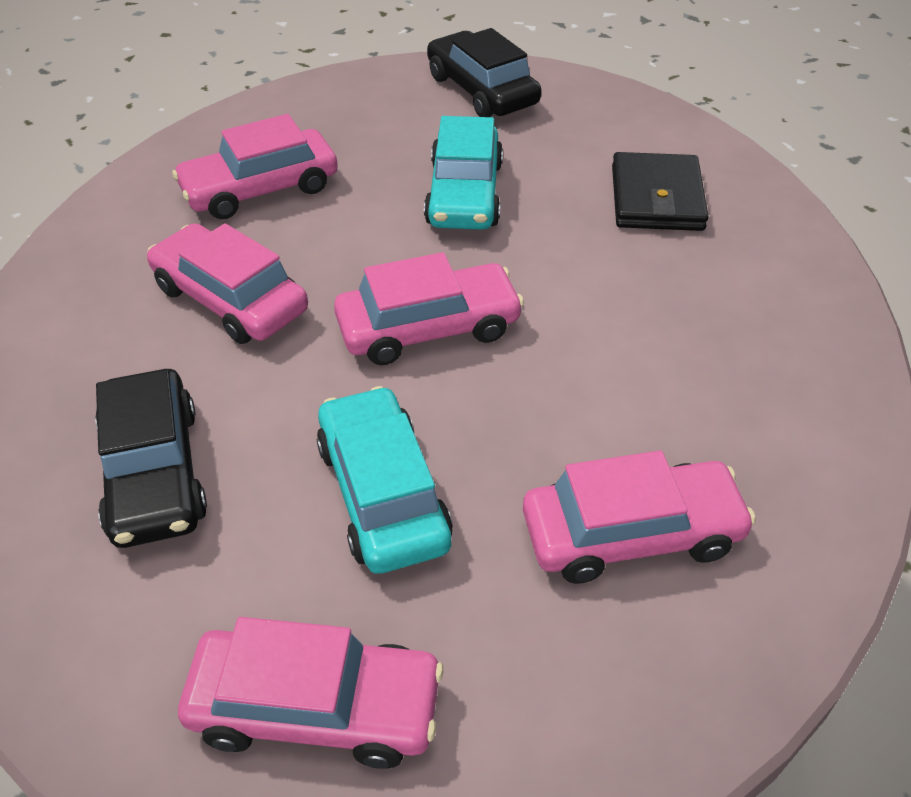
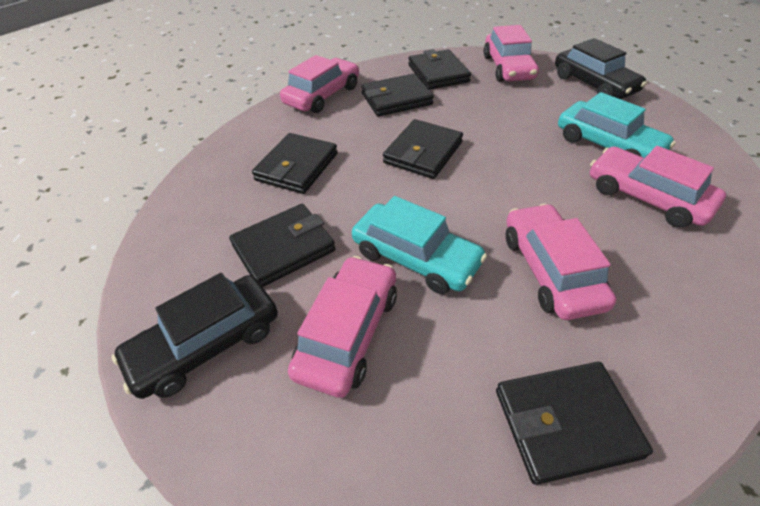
black wallet: 1 -> 6

